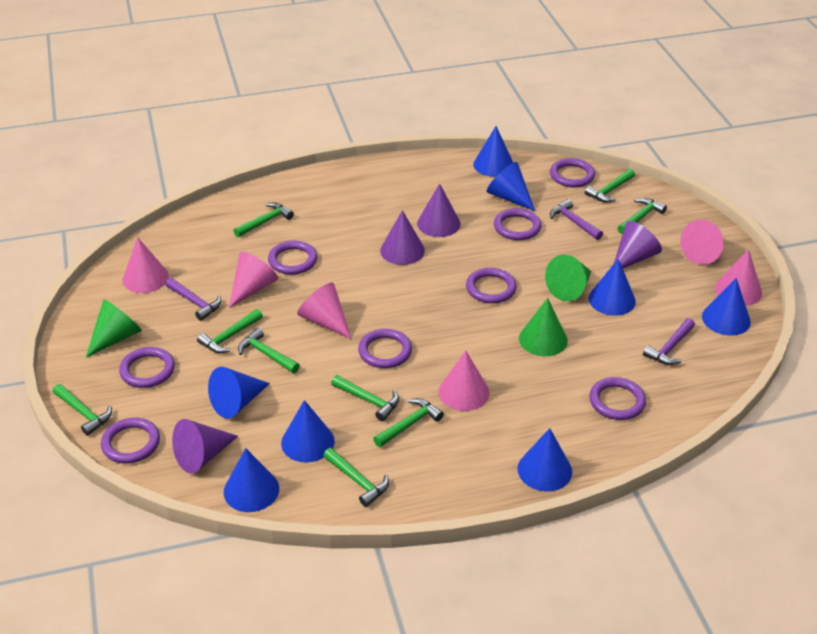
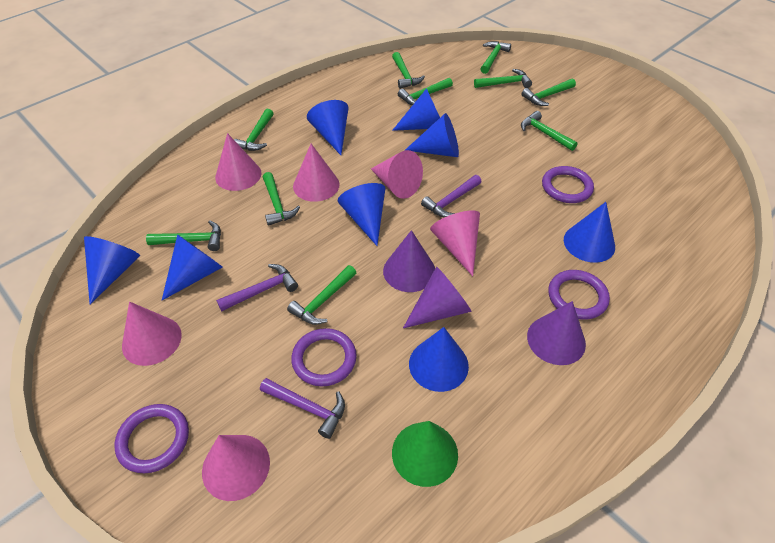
green cone: 3 -> 1
green hammer: 9 -> 10
purple cone: 4 -> 3
purple ring: 8 -> 4

